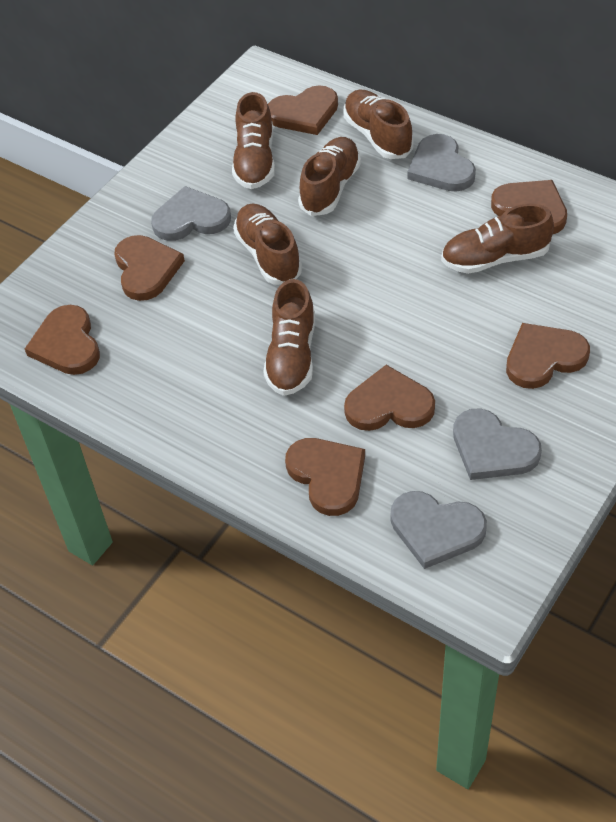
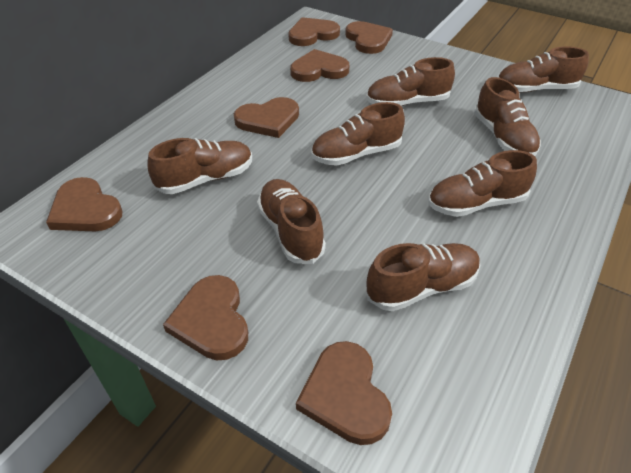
brown shoe: 6 -> 8
grey heart: 4 -> 0

